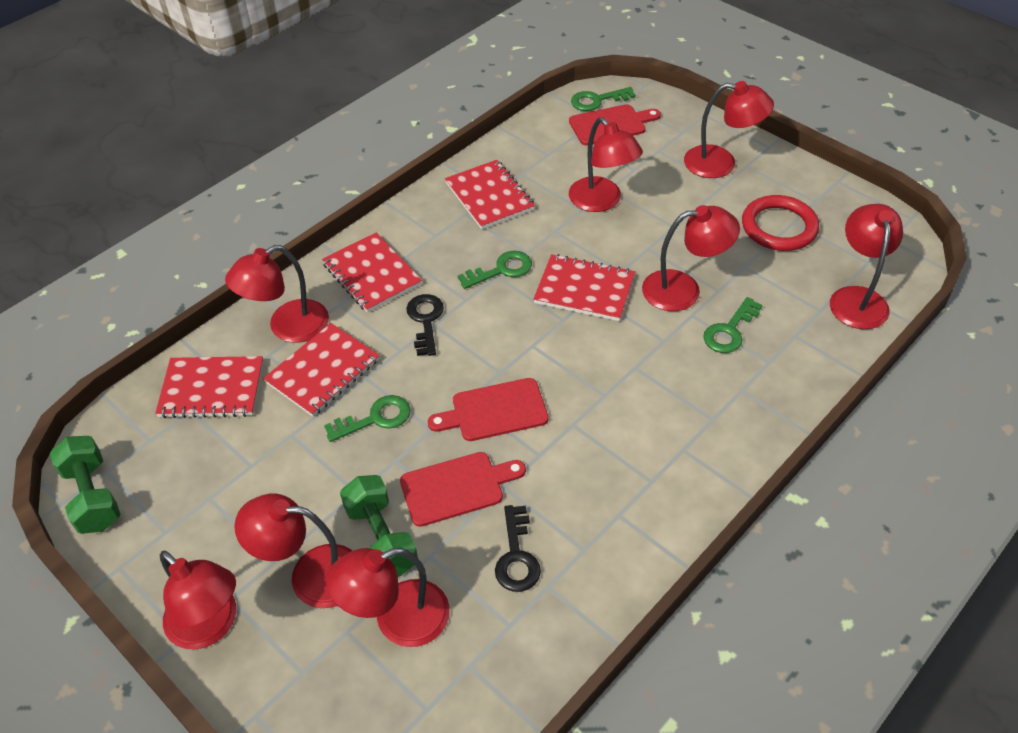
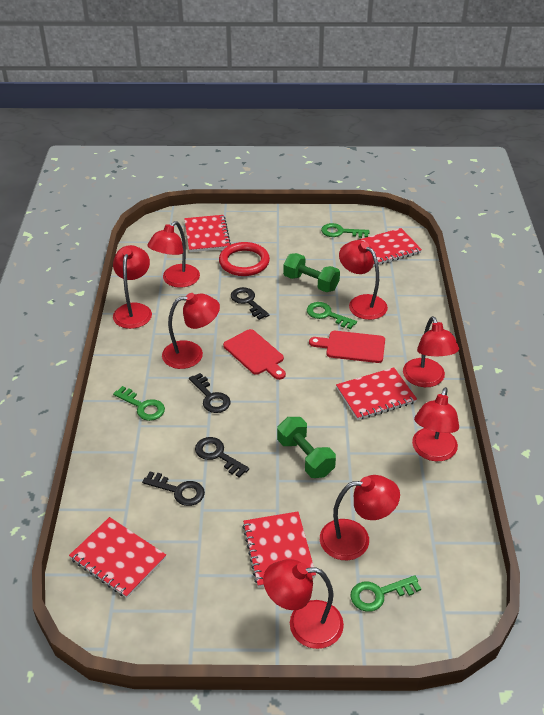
black key: 2 -> 4
red cutting board: 3 -> 2

